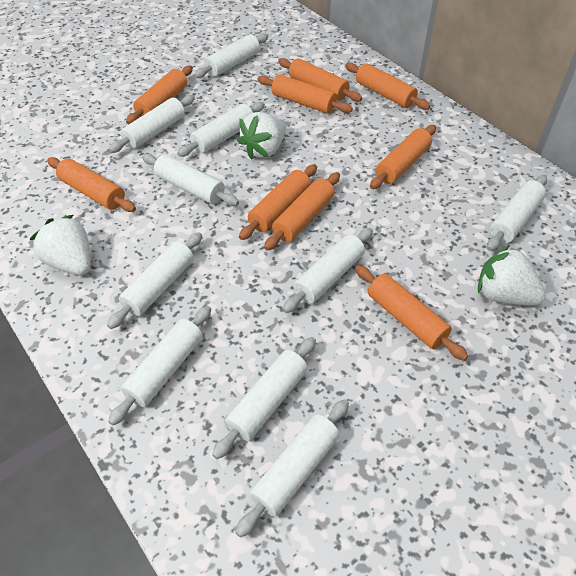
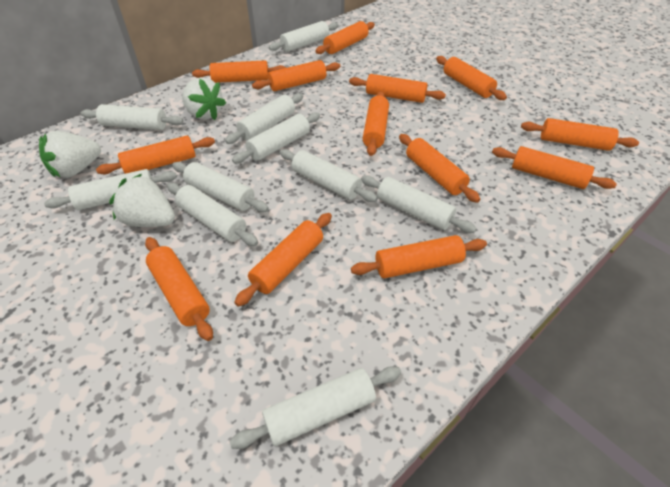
orange rolling pin: 9 -> 13

